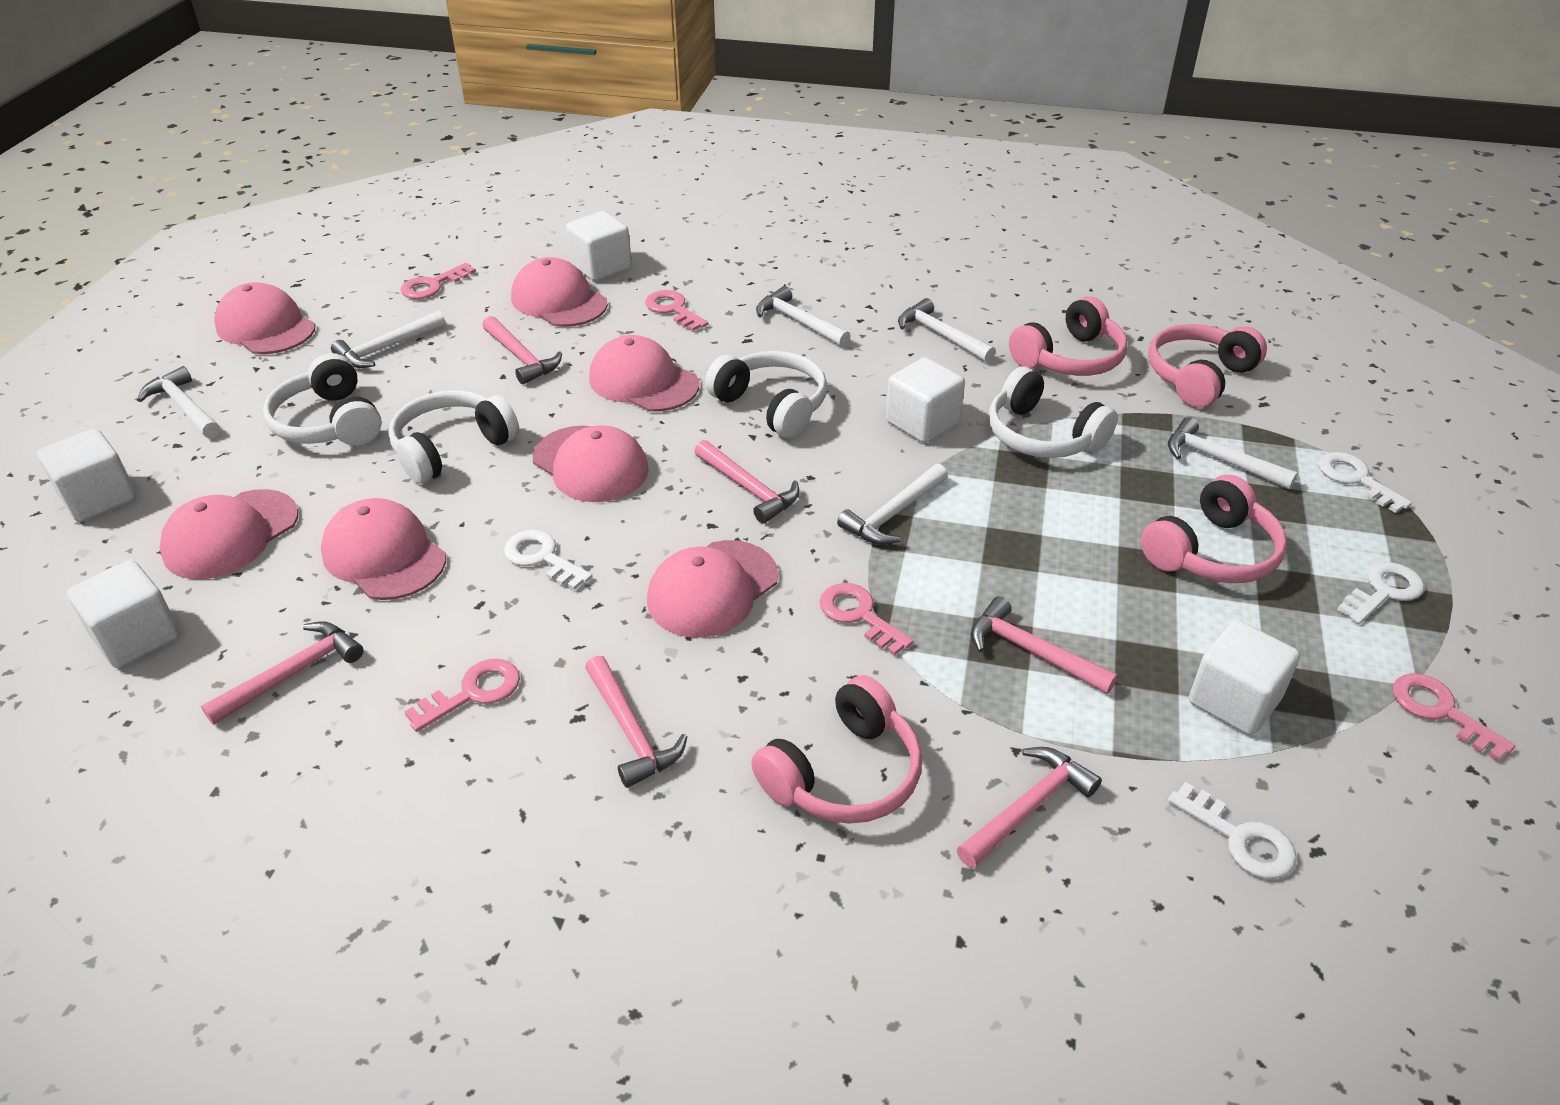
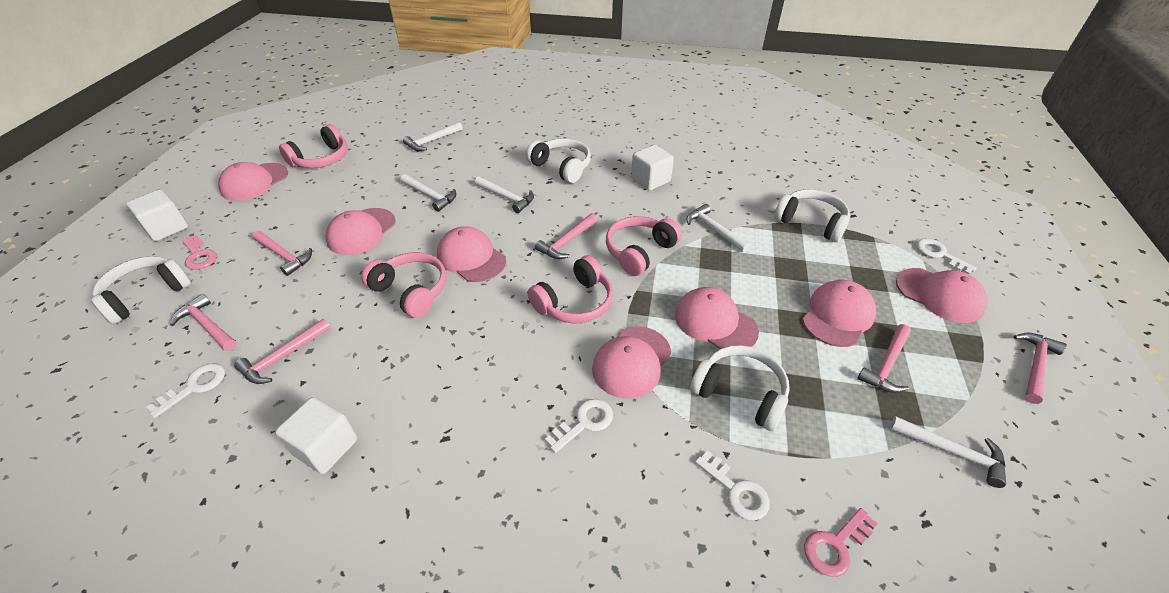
pink key: 5 -> 2
white cube: 5 -> 3
white hammer: 6 -> 5

